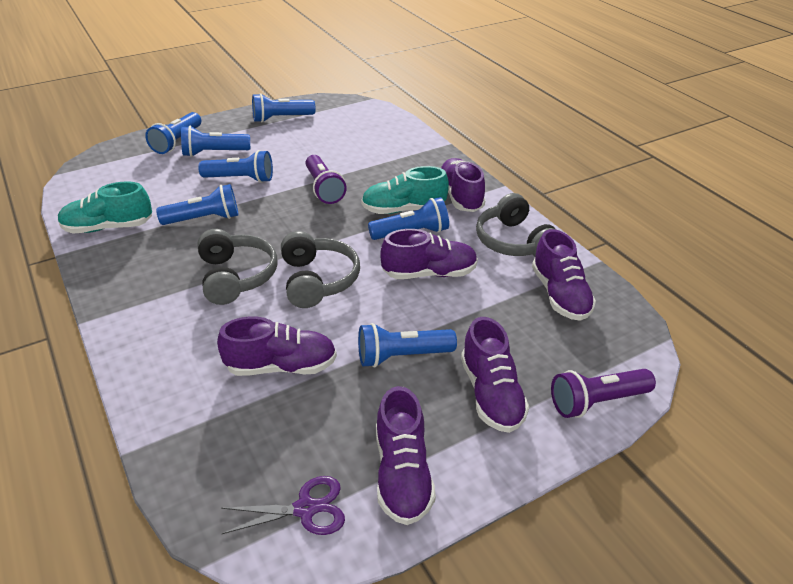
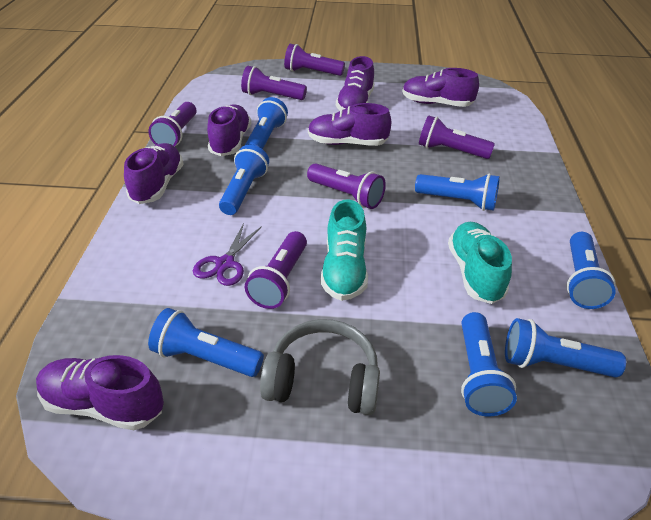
grey headphones: 3 -> 1
purple flashlight: 2 -> 6

